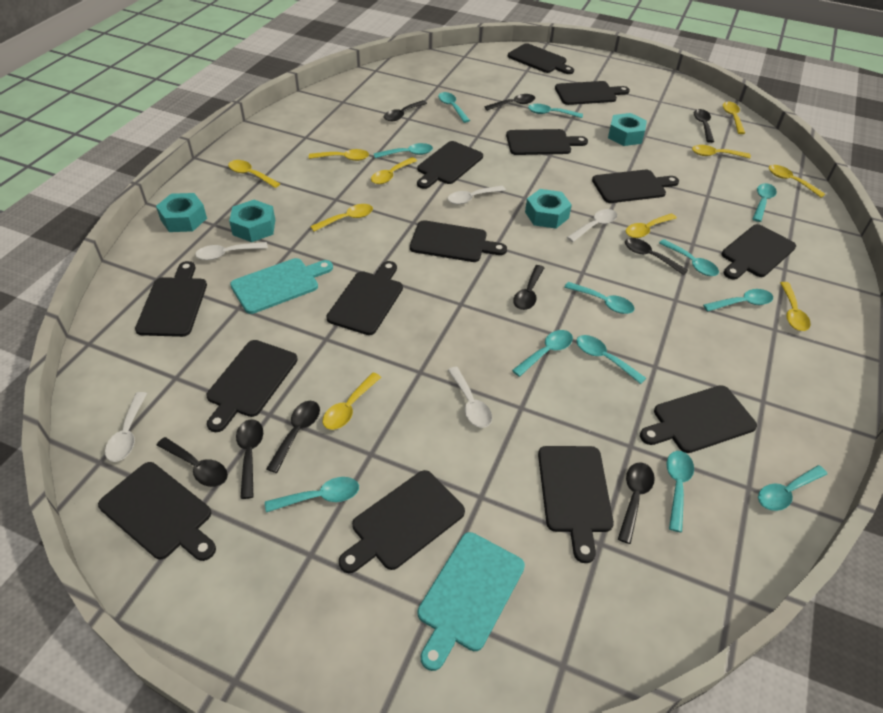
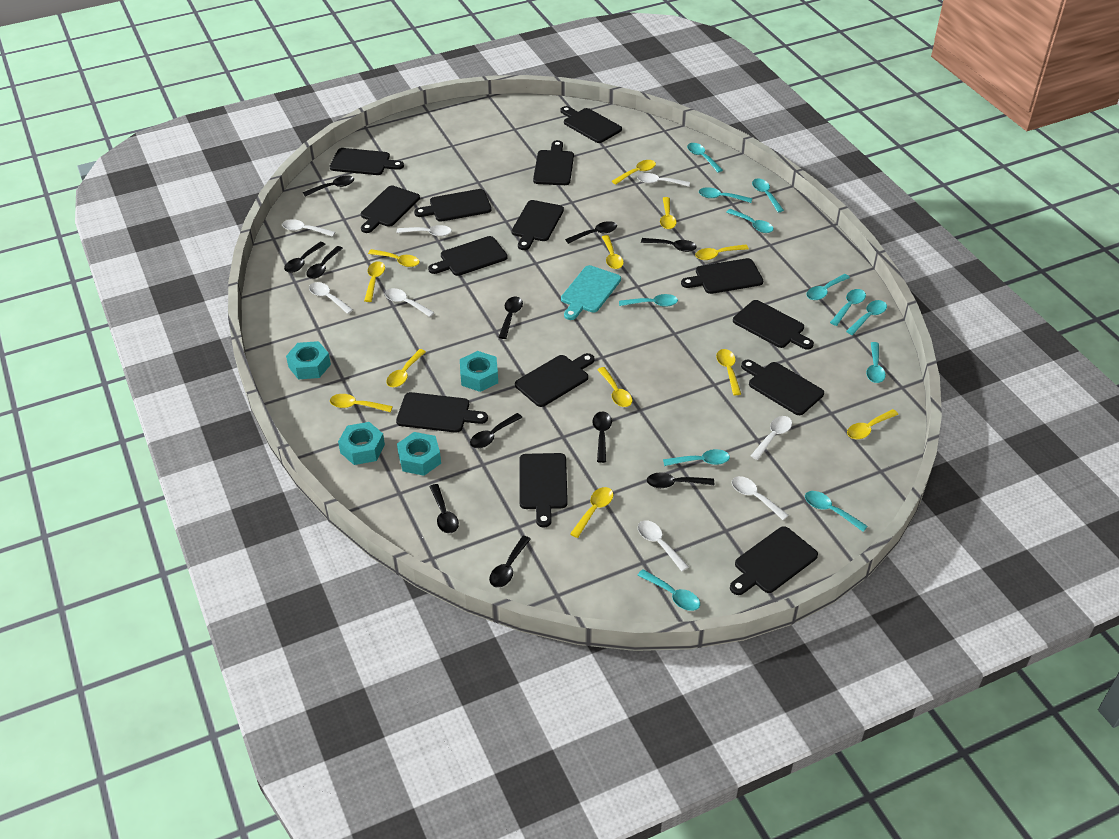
black spoon: 9 -> 11
turquoise cutting board: 2 -> 1
white spoon: 5 -> 8
yellow spoon: 10 -> 12

